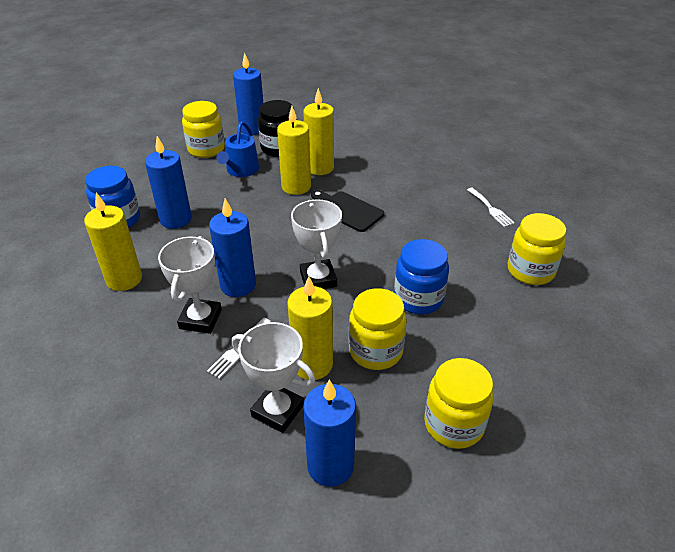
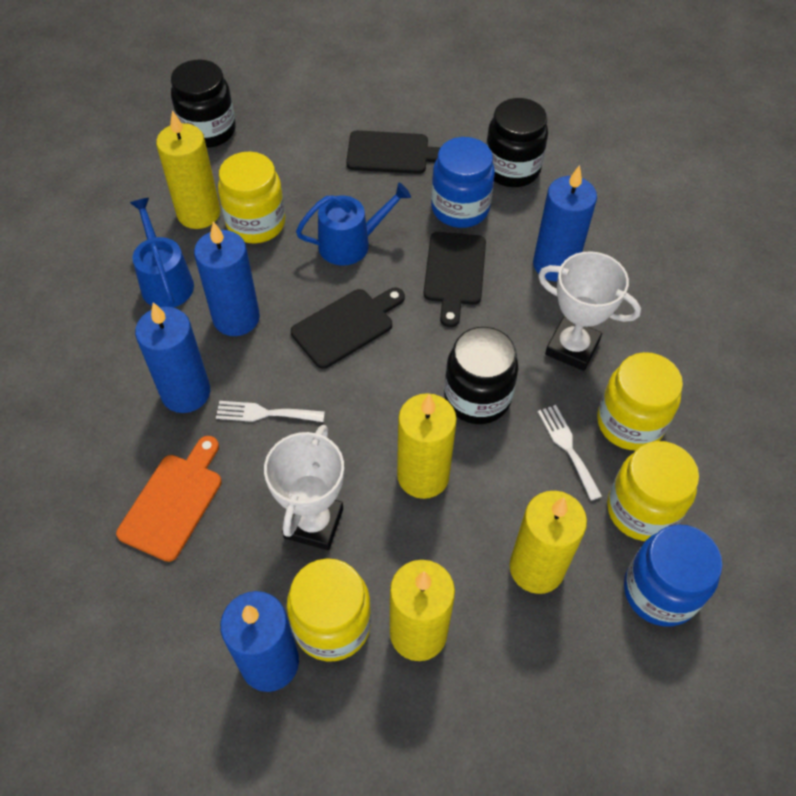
black cutting board: 1 -> 3
black jar: 1 -> 3
blue watering can: 1 -> 2
orange cutting board: 0 -> 1
white trophy: 3 -> 2

